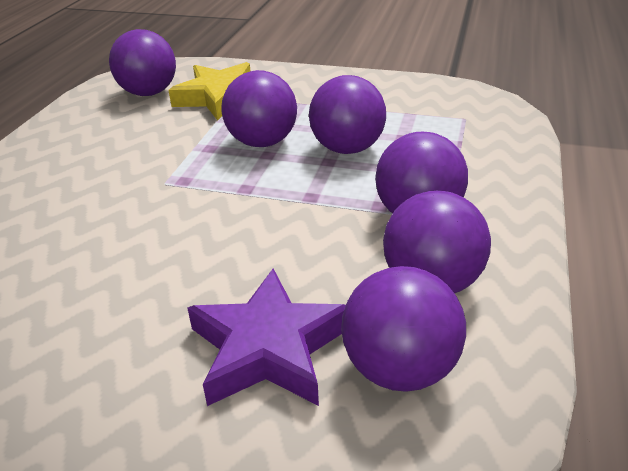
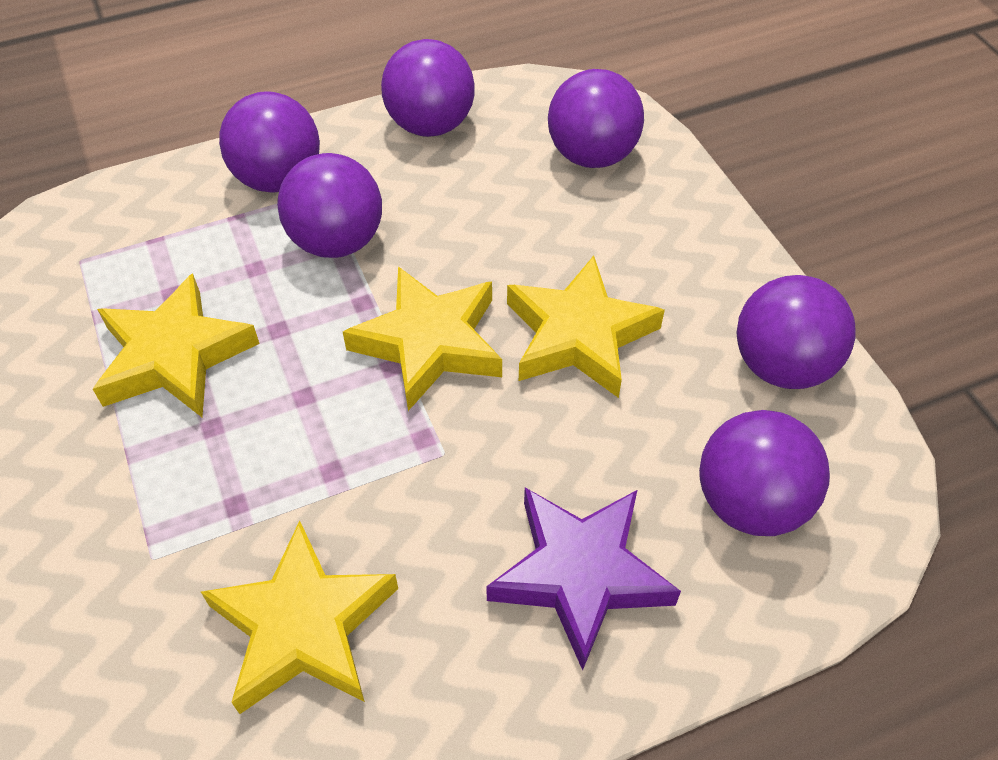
yellow star: 1 -> 4

